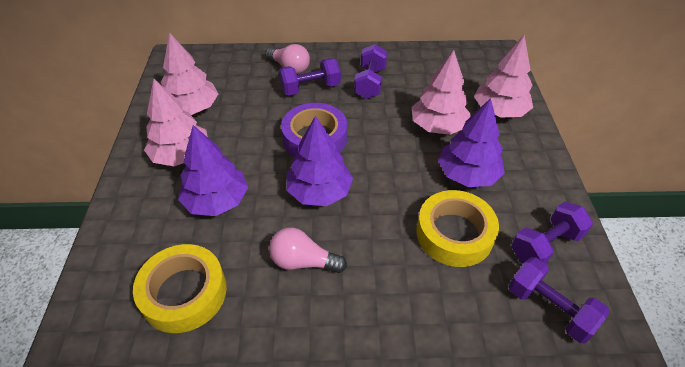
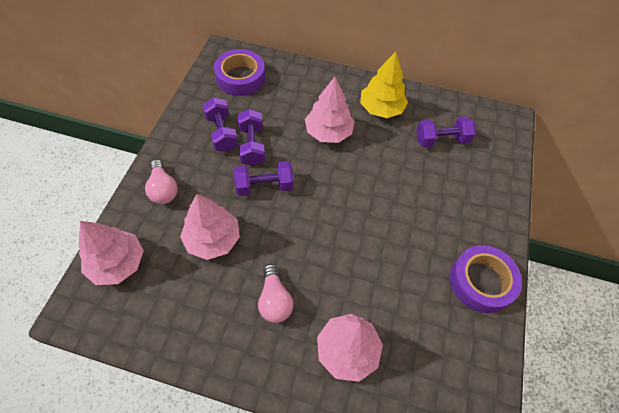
purple tape: 1 -> 2
purple tree: 3 -> 0
yellow tape: 2 -> 0
yellow tree: 0 -> 1

